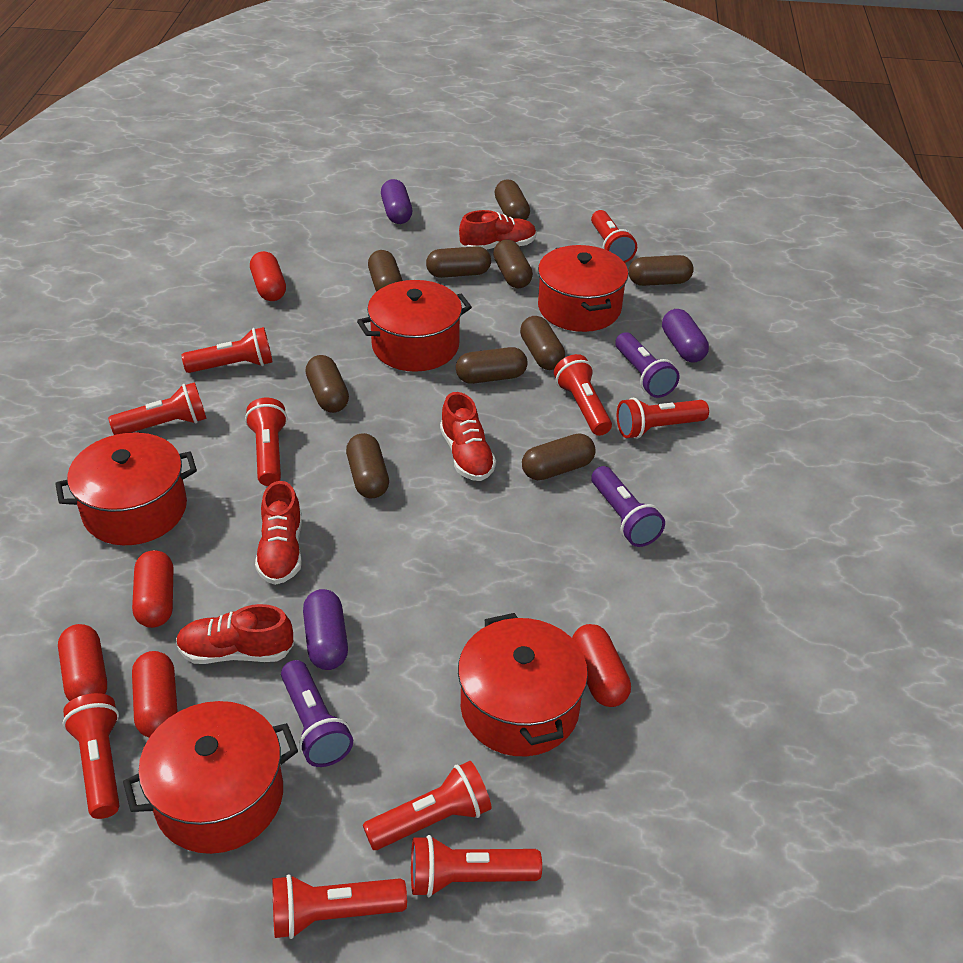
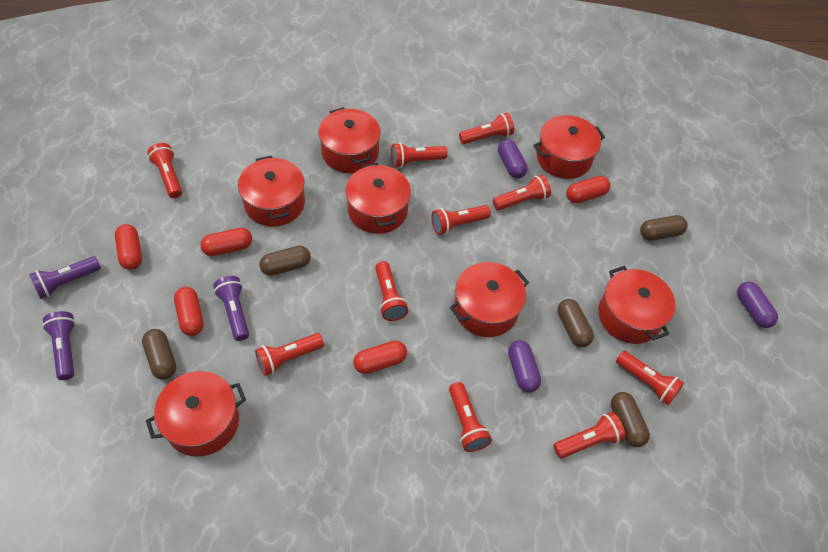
brown capsule: 10 -> 5
red pot: 5 -> 7
red shoe: 4 -> 0

